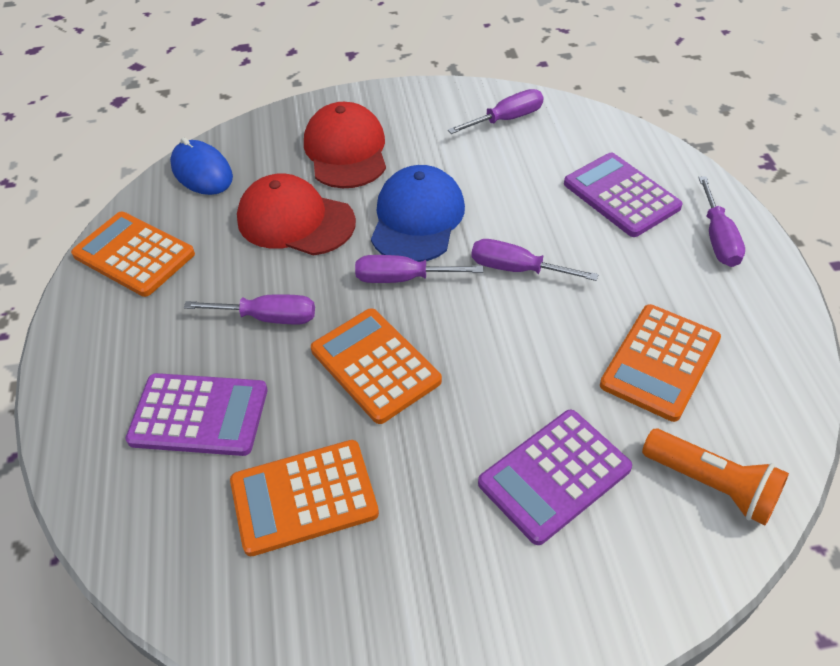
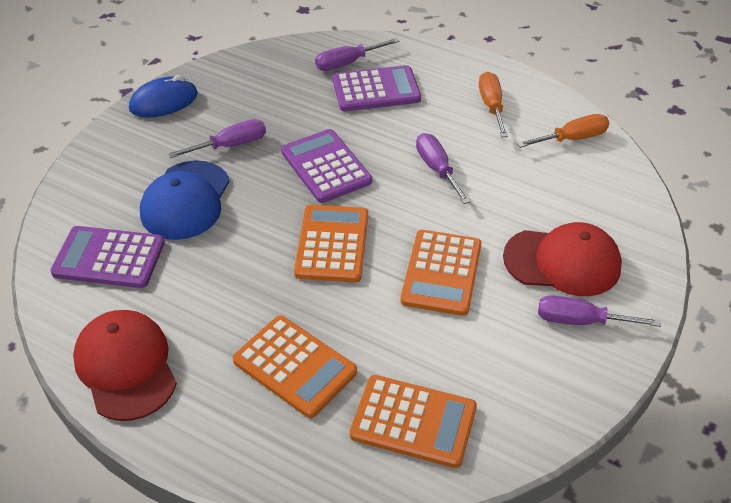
orange flashlight: 1 -> 0
orange screwdriver: 0 -> 2
purple screwdriver: 5 -> 4

